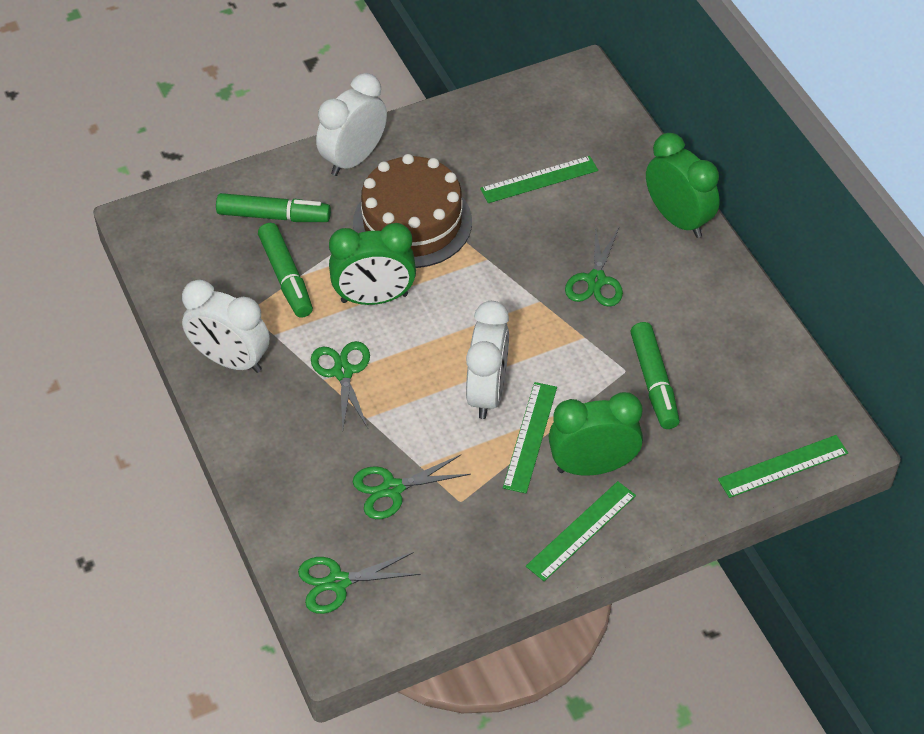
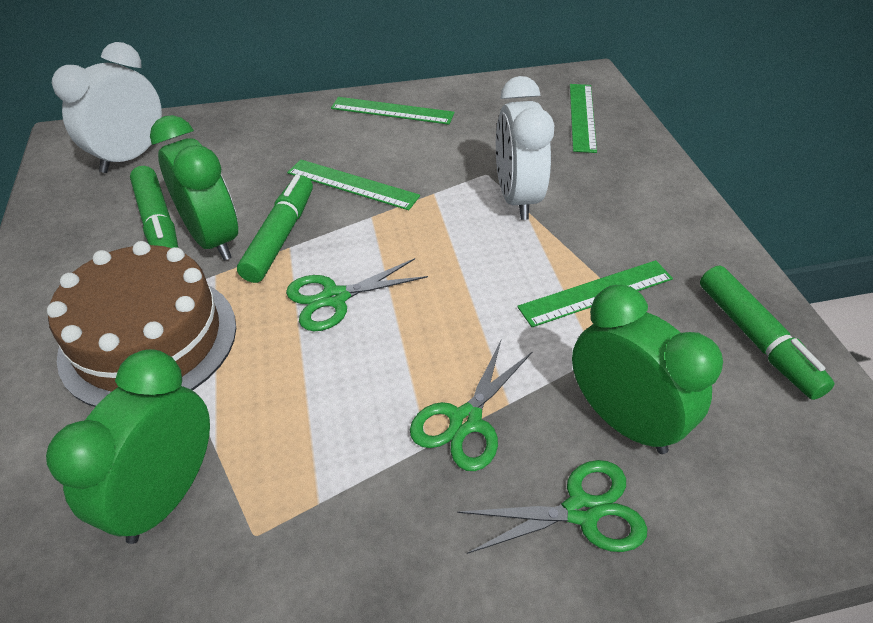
green scissors: 4 -> 3
white clock: 3 -> 2

